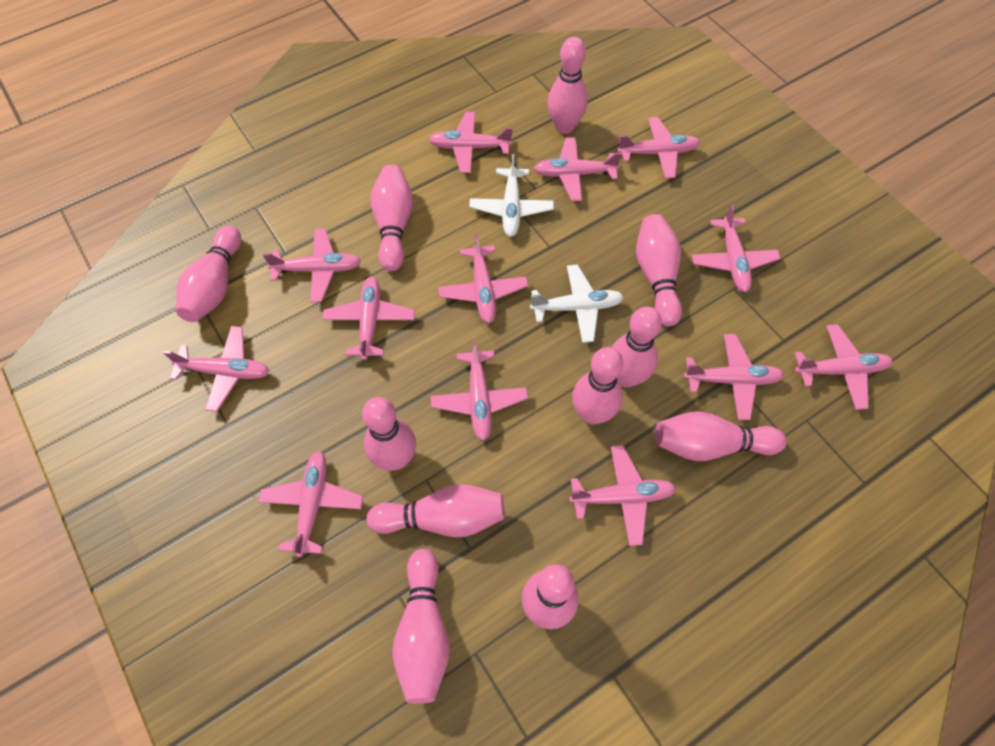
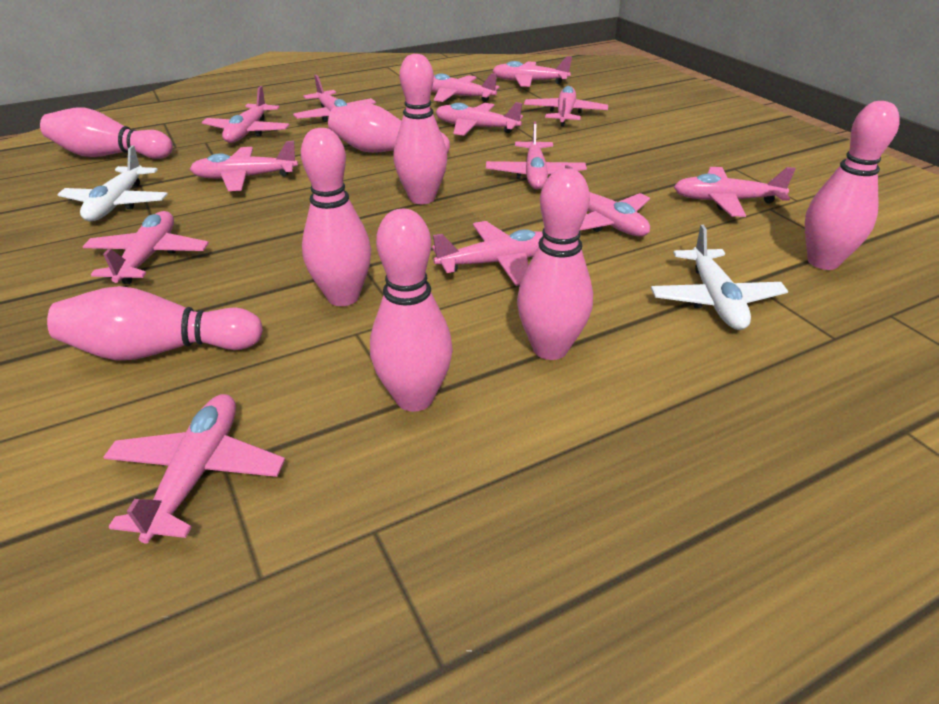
pink bowling pin: 11 -> 8

